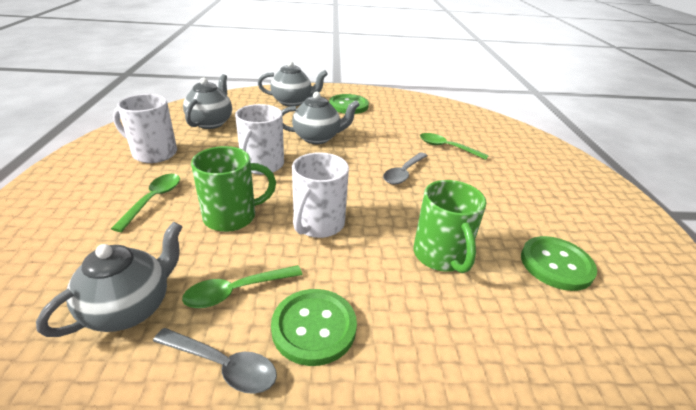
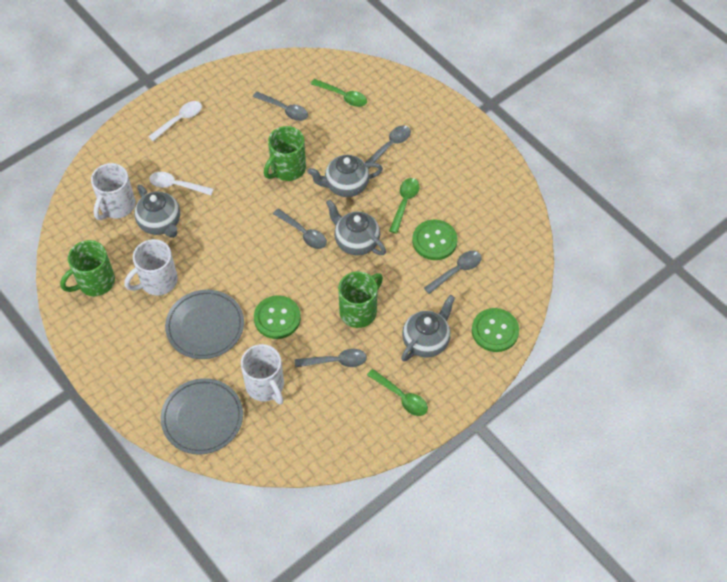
green mug: 2 -> 3
grey plate: 0 -> 2
grey spoon: 2 -> 5
white spoon: 0 -> 2

